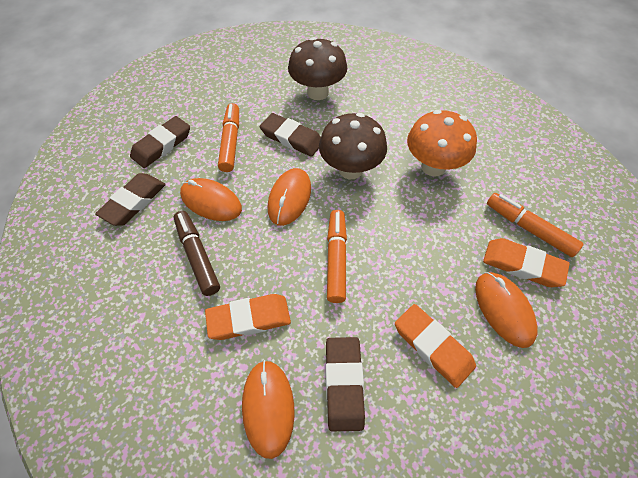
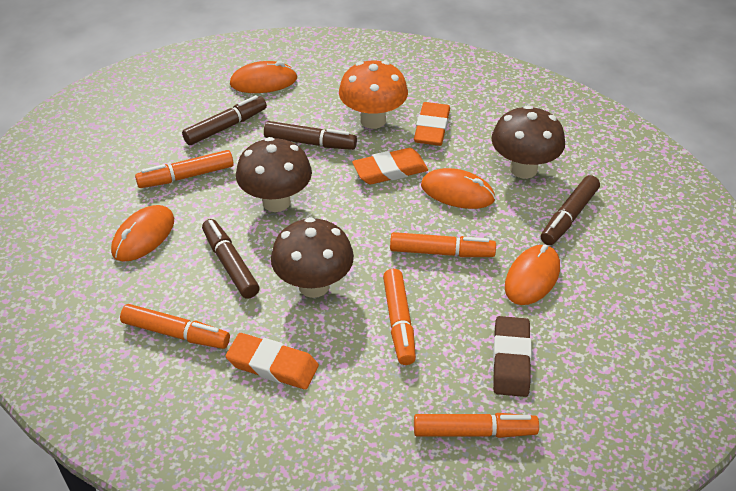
brown eraser: 4 -> 1
brown marker: 1 -> 4
brown mushroom: 2 -> 3
orange marker: 3 -> 5

